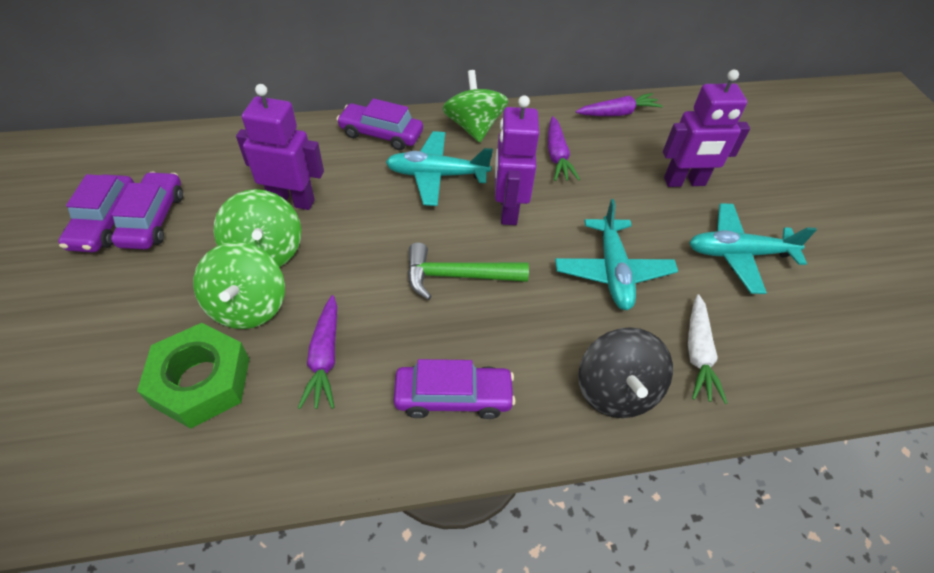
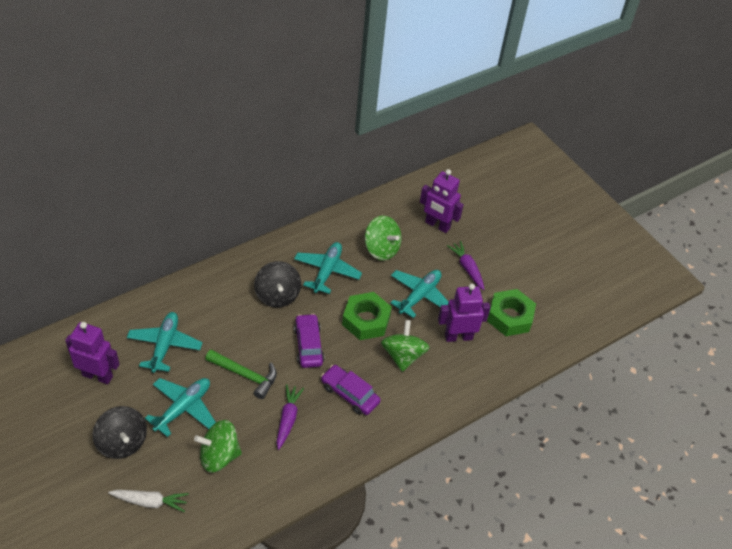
black spinning top: 1 -> 2
green nut: 1 -> 2
purple car: 4 -> 2
purple carrot: 3 -> 2
turquoise plane: 3 -> 4

